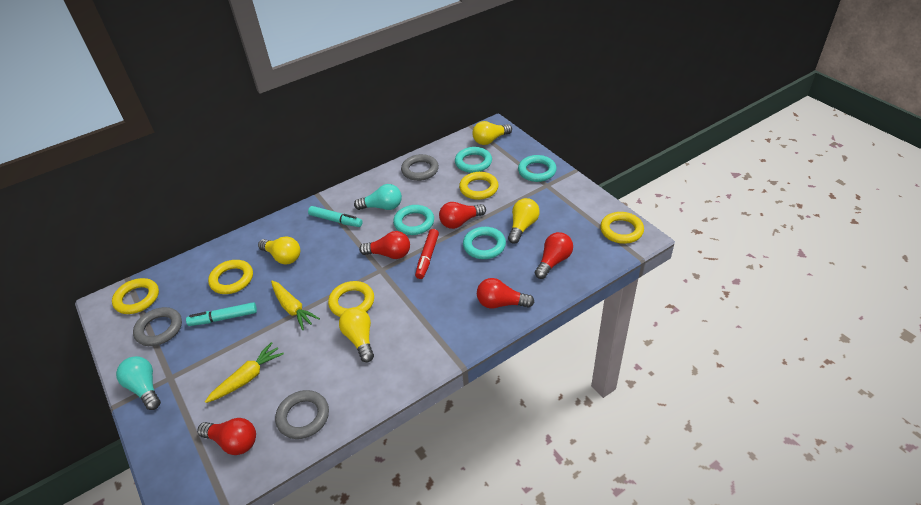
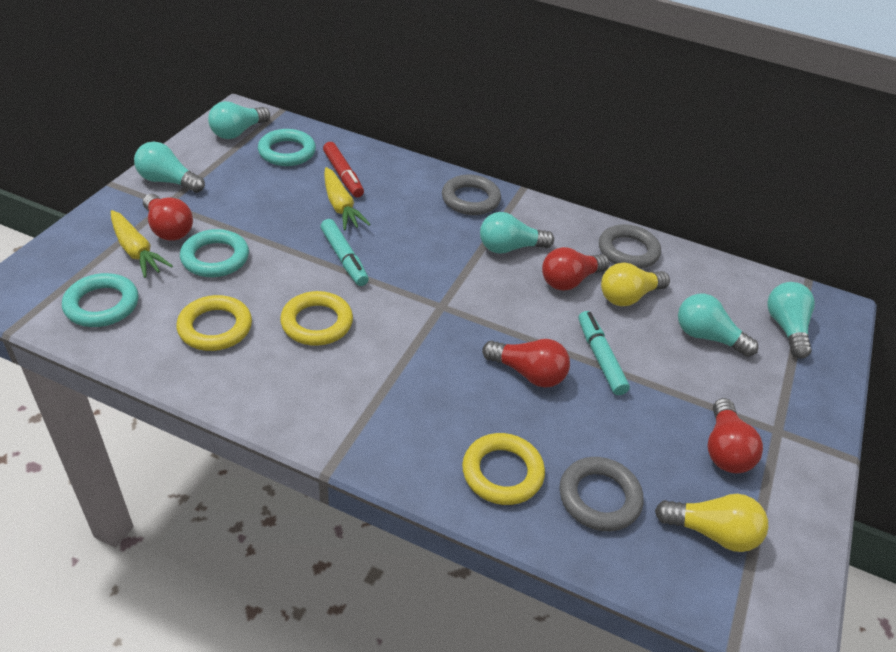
red light bulb: 5 -> 4
turquoise light bulb: 2 -> 5
turquoise ring: 4 -> 3
yellow light bulb: 4 -> 2
yellow ring: 5 -> 3

